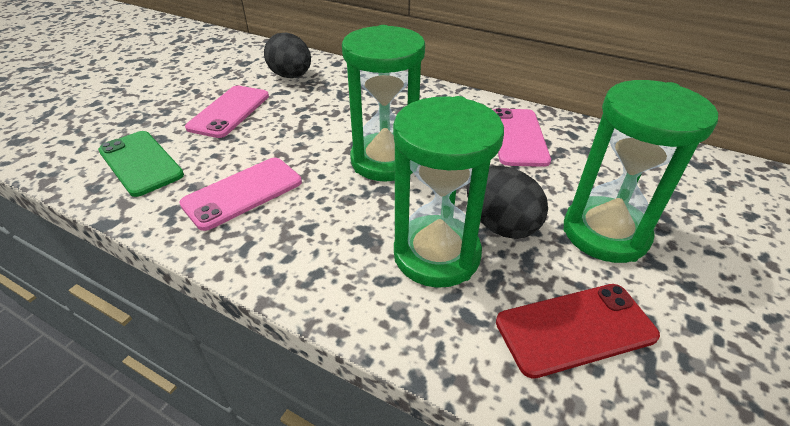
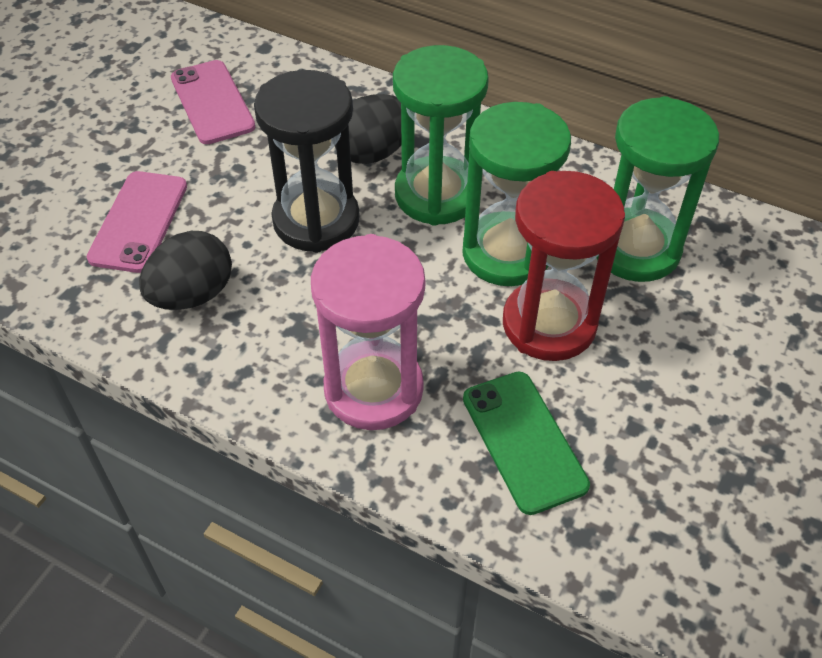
black hourglass: 0 -> 1
pink hourglass: 0 -> 1
pink phone: 3 -> 2
red hourglass: 0 -> 1
red phone: 1 -> 0

